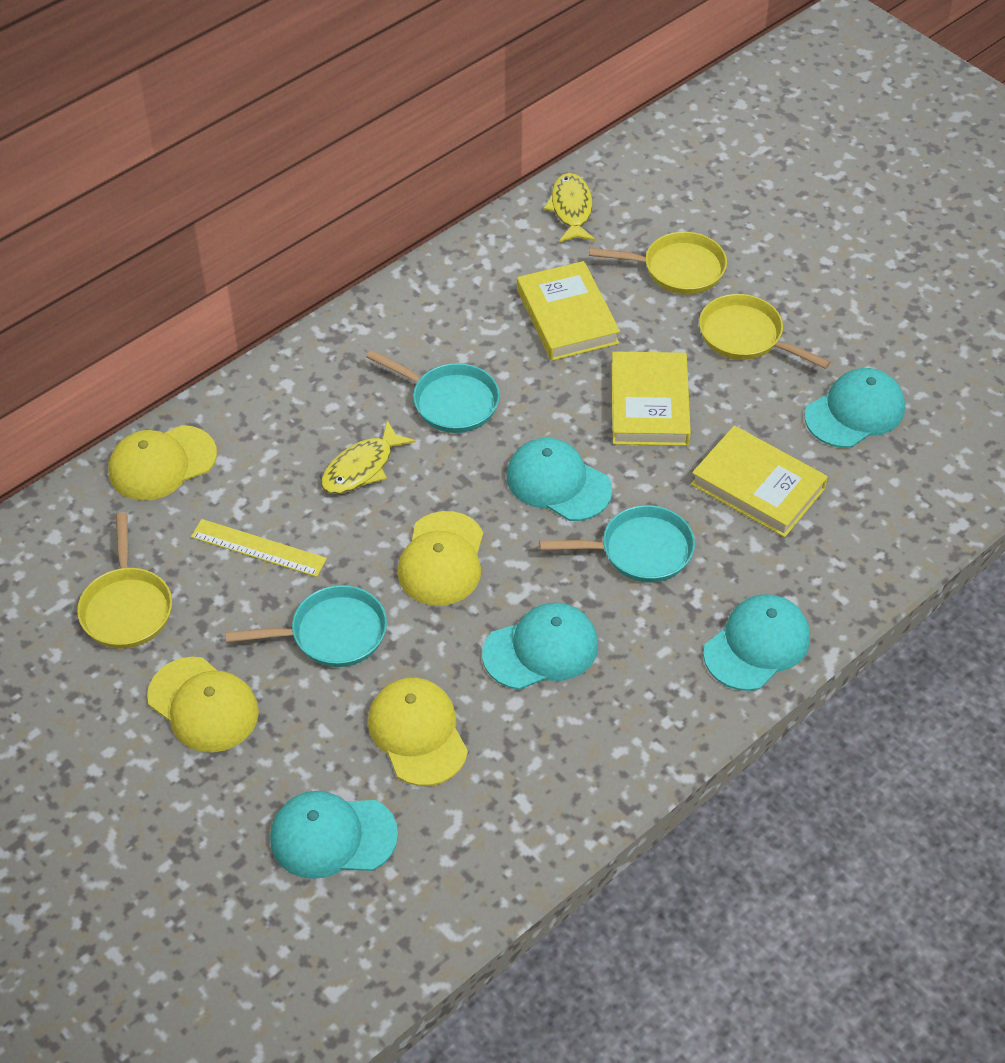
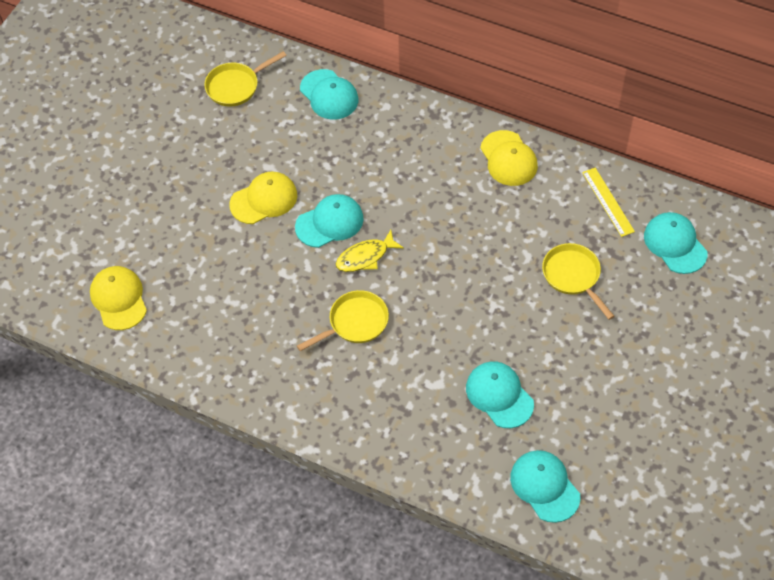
turquoise pan: 3 -> 0
yellow book: 3 -> 0
yellow cap: 4 -> 3
yellow fish: 2 -> 1

